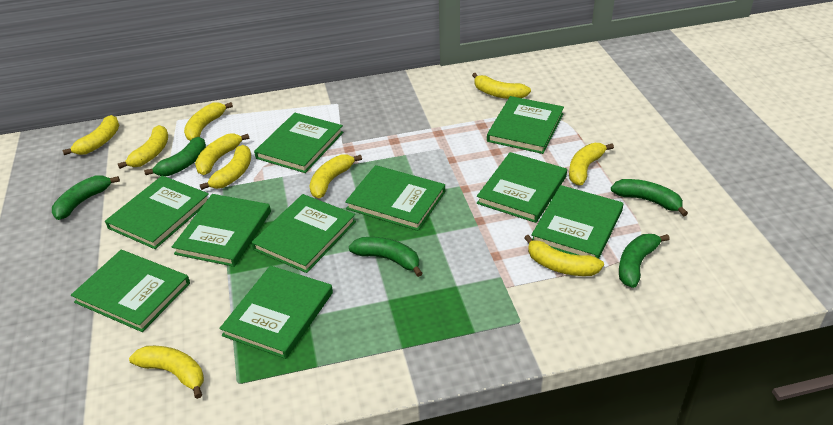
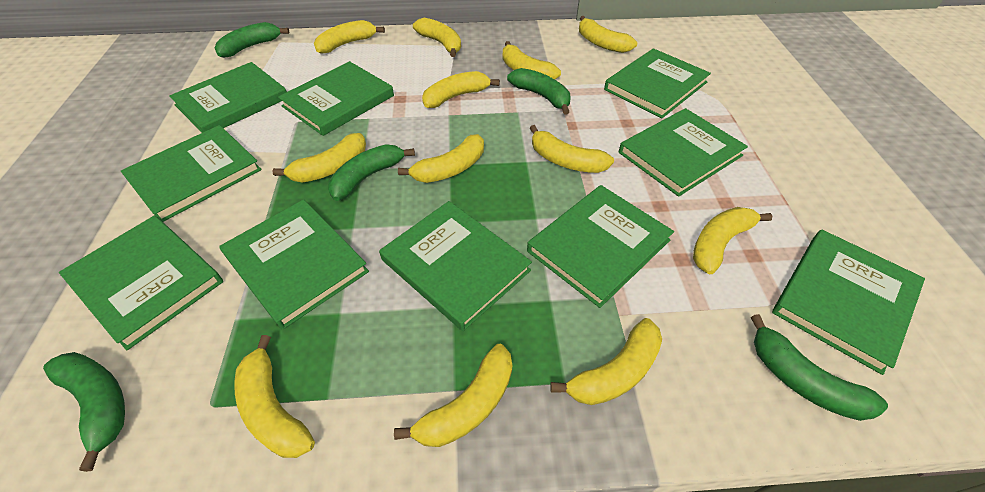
yellow banana: 10 -> 12

